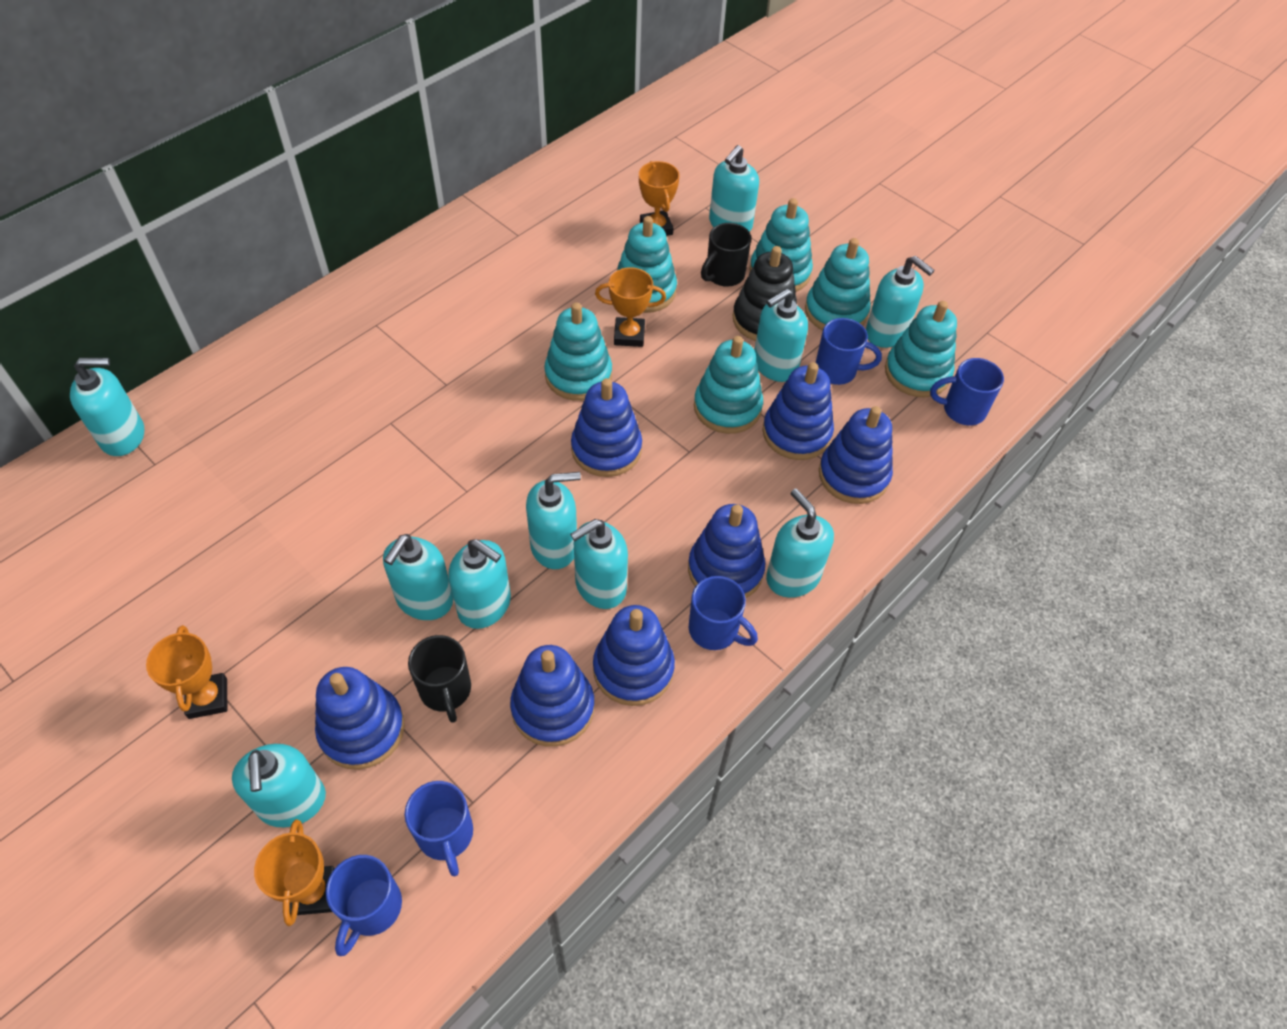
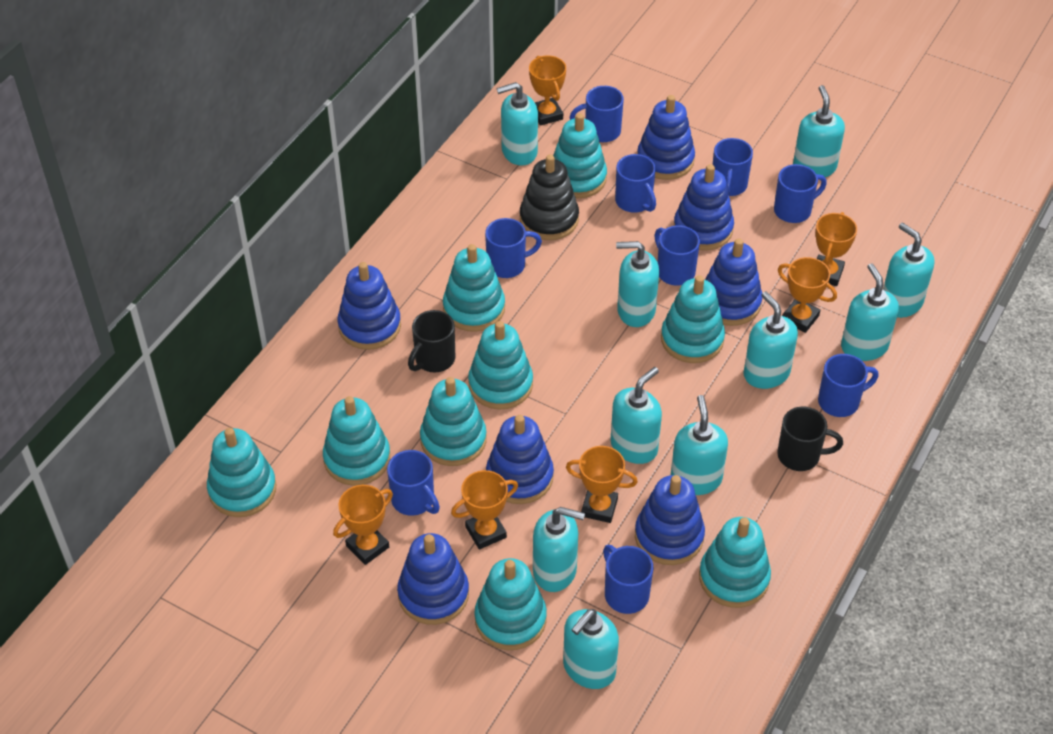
blue mug: 5 -> 9
orange trophy: 4 -> 6
turquoise stacking toy: 6 -> 9

